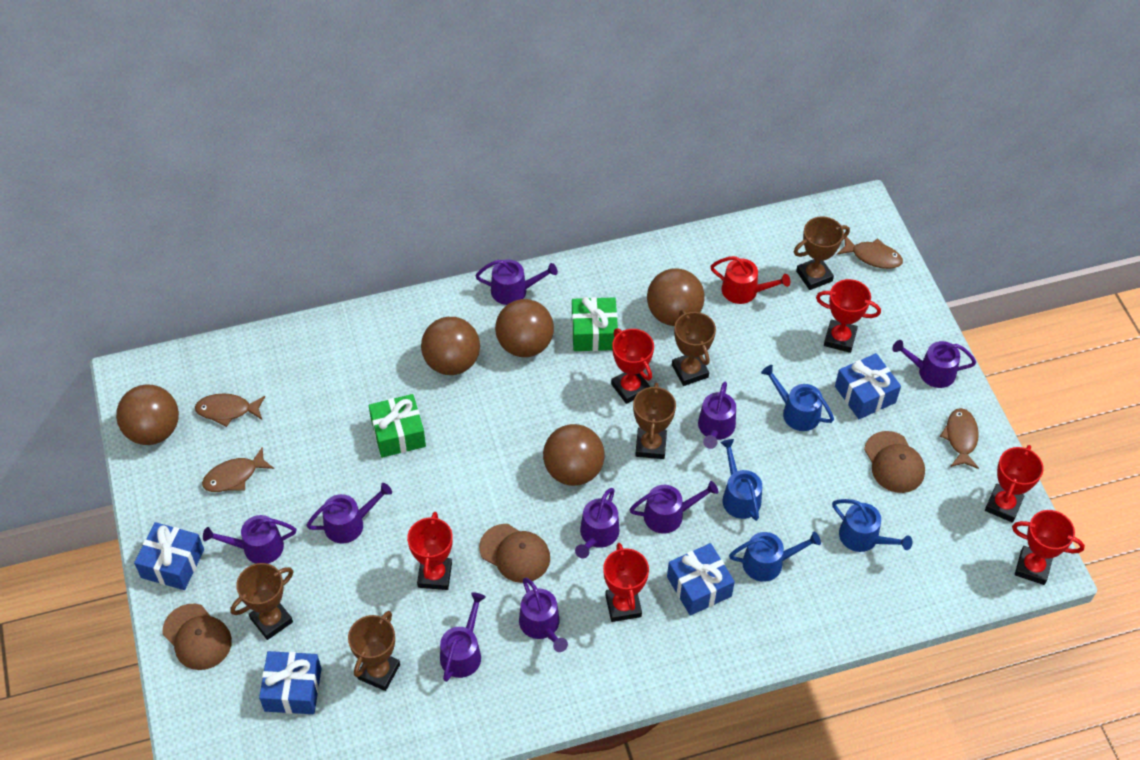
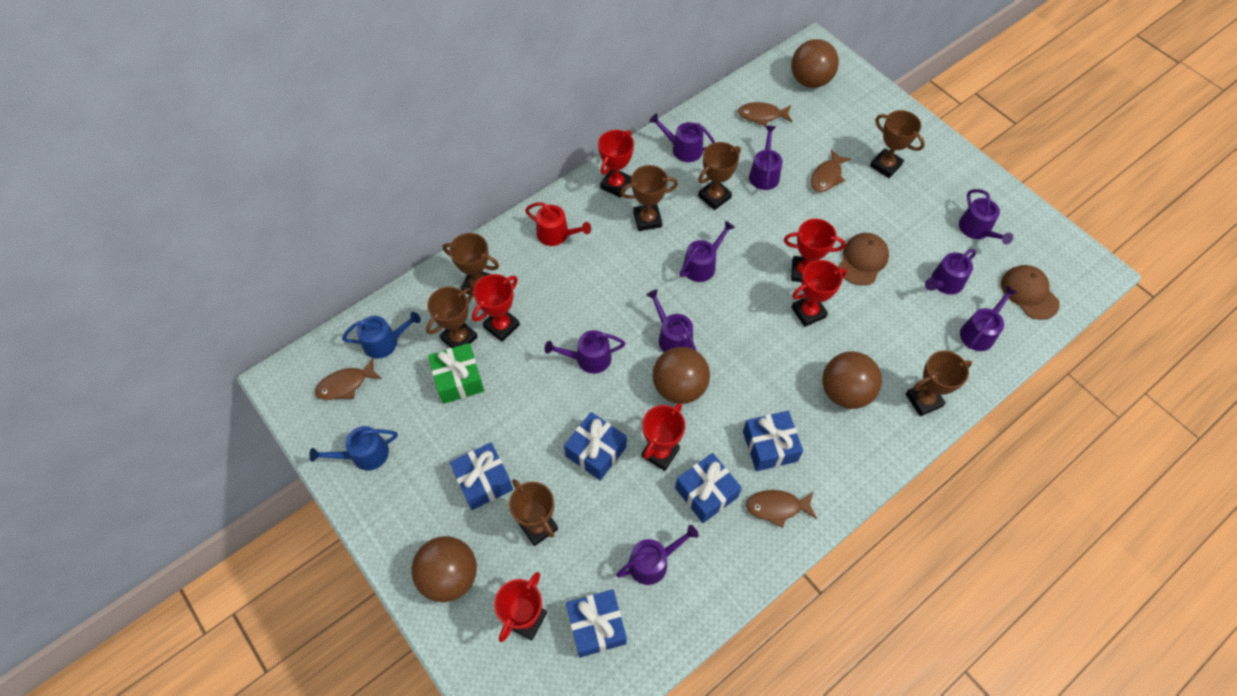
blue gift: 4 -> 5
blue watering can: 4 -> 2
brown ball: 5 -> 4
brown cap: 3 -> 2
brown trophy: 5 -> 7
green gift: 2 -> 1

